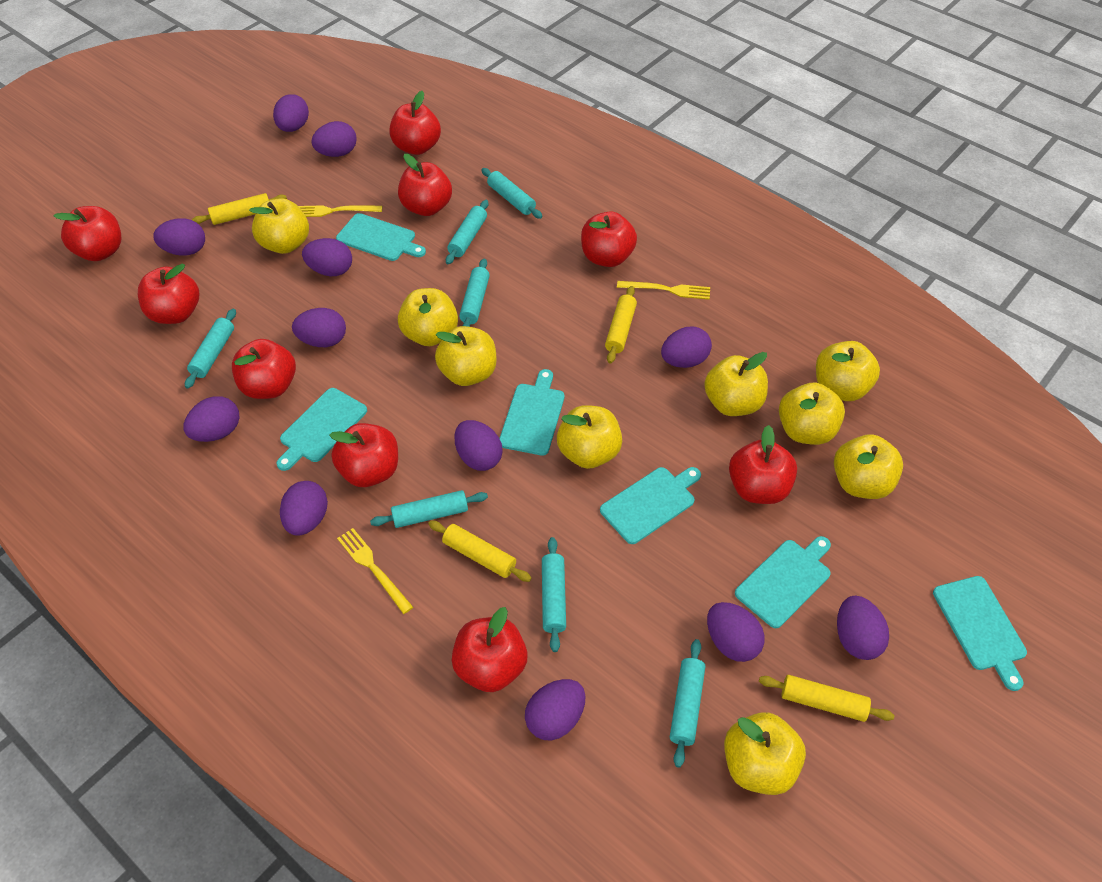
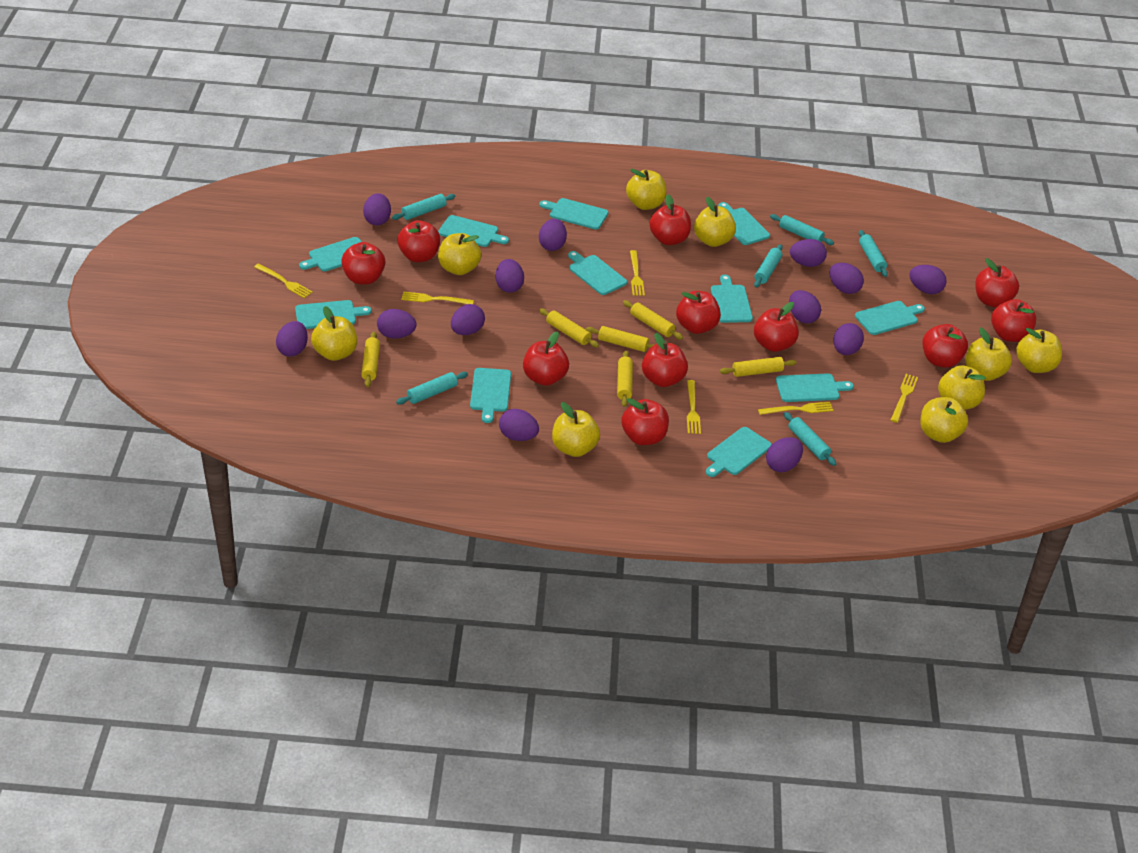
purple egg: 12 -> 13
red apple: 9 -> 11
turquoise cutting board: 6 -> 11
turquoise rolling pin: 7 -> 6
yellow fork: 3 -> 6
yellow rolling pin: 4 -> 6

